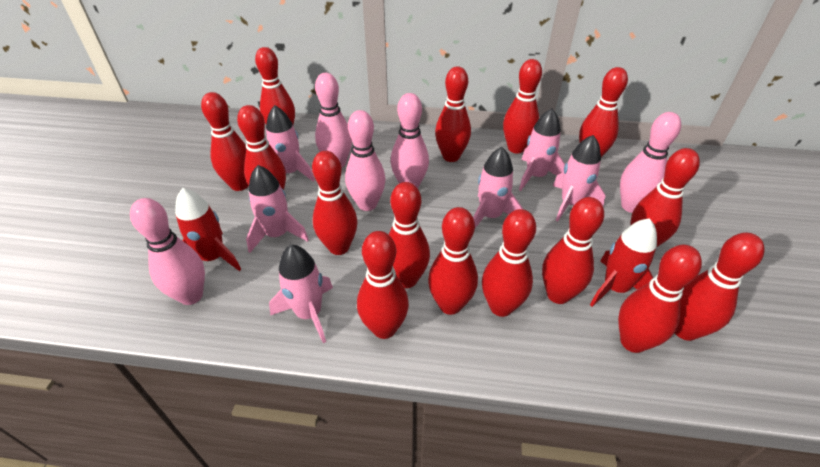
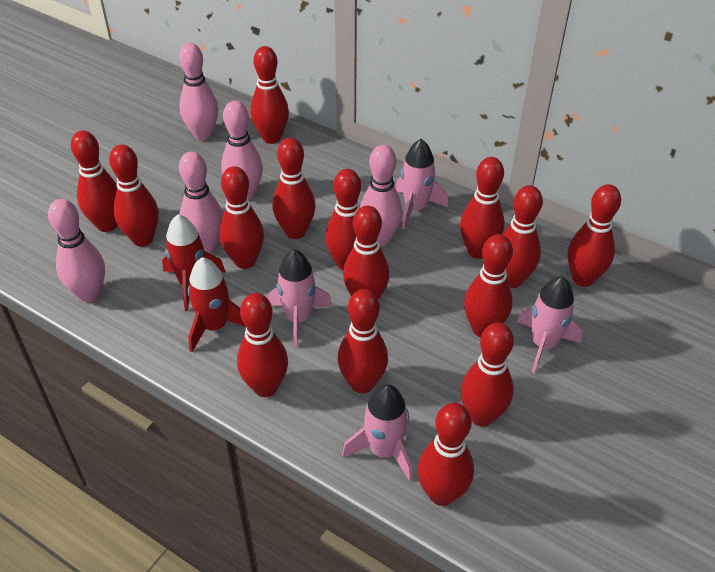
pink rocket: 6 -> 4

